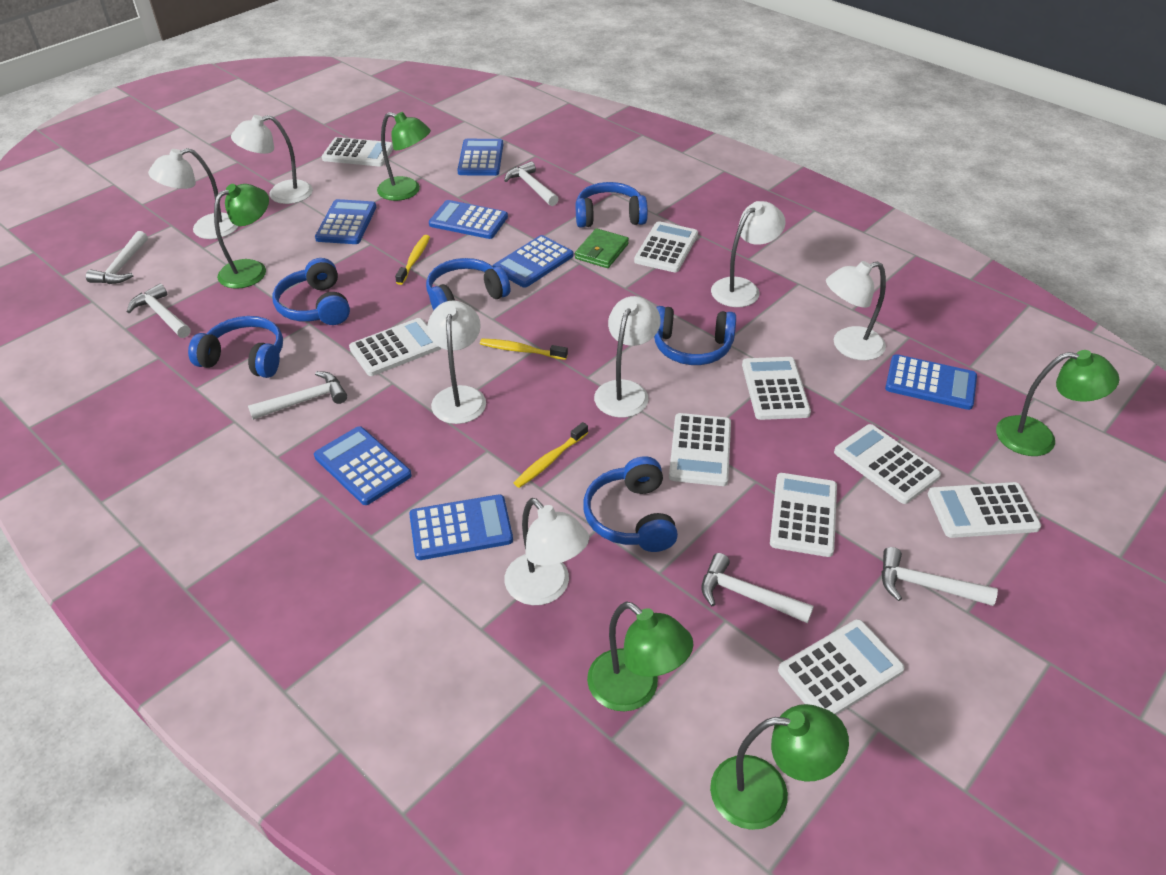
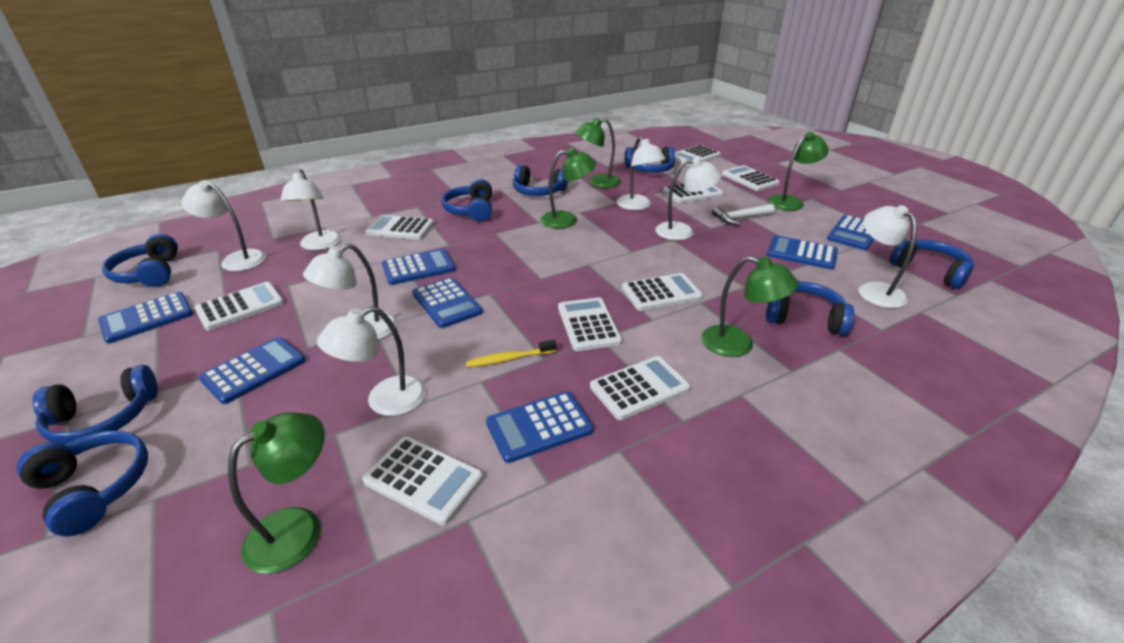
blue headphones: 6 -> 8
green wallet: 1 -> 0
white hammer: 6 -> 1
yellow toothbrush: 3 -> 1

